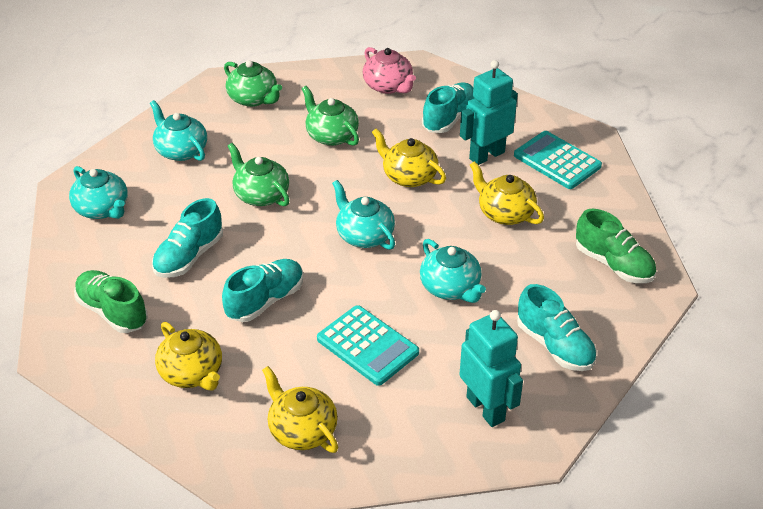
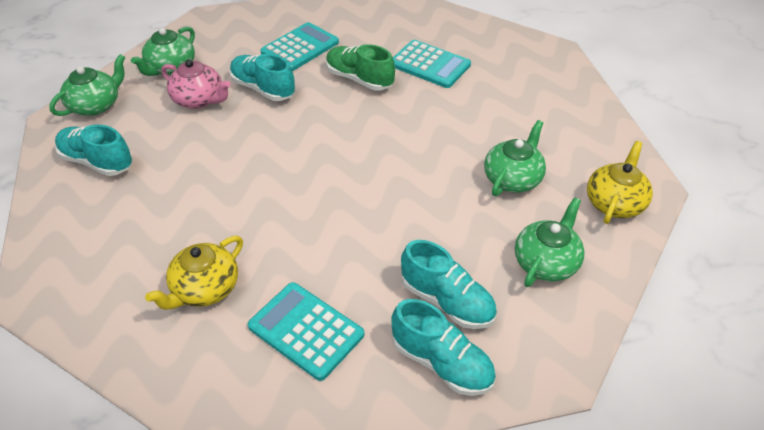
green shoe: 2 -> 1
green teapot: 3 -> 4
turquoise calculator: 2 -> 3
turquoise robot: 2 -> 0
turquoise teapot: 4 -> 0
yellow teapot: 4 -> 2

